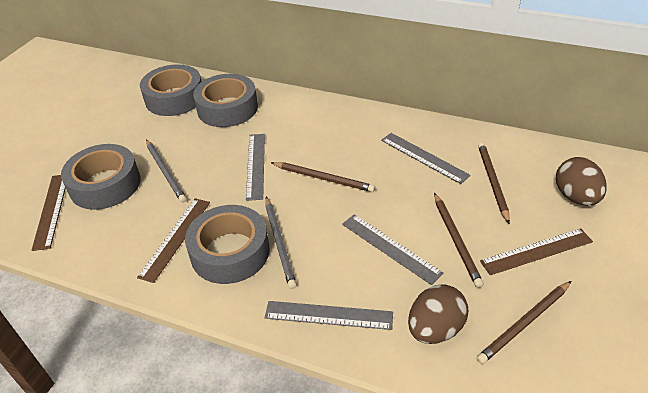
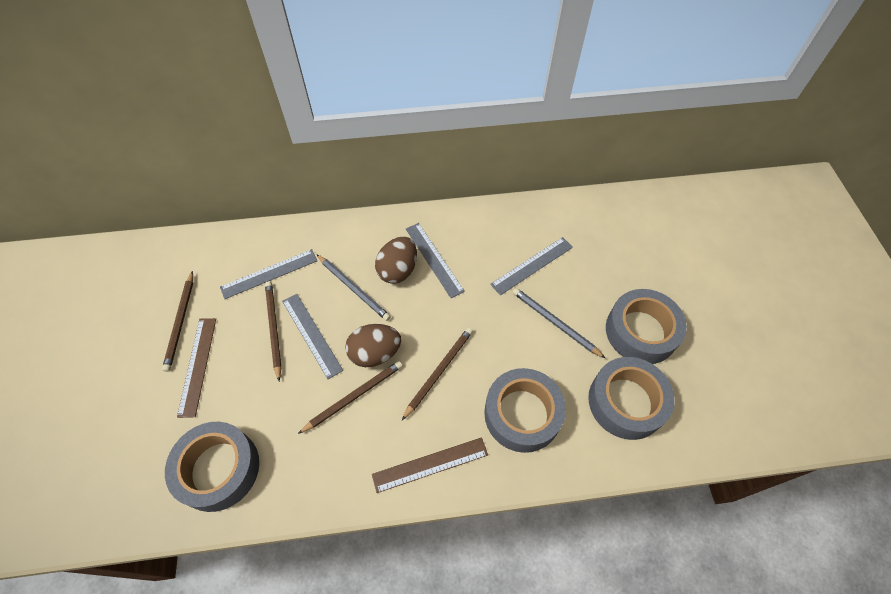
brown ruler: 3 -> 2

